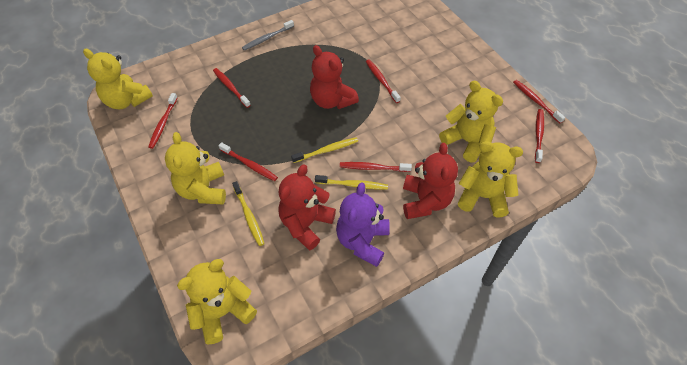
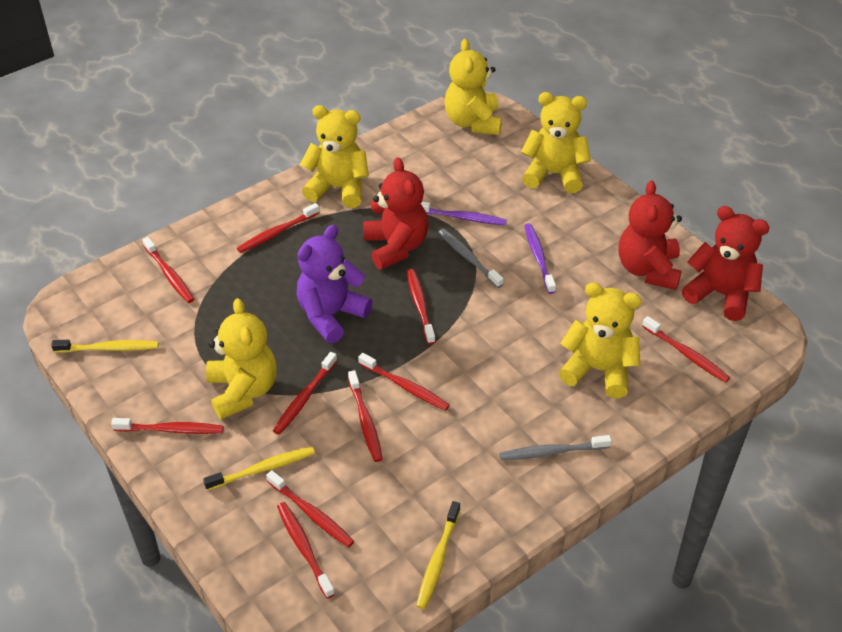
grey toothbrush: 1 -> 2
purple toothbrush: 0 -> 2
red toothbrush: 7 -> 10

